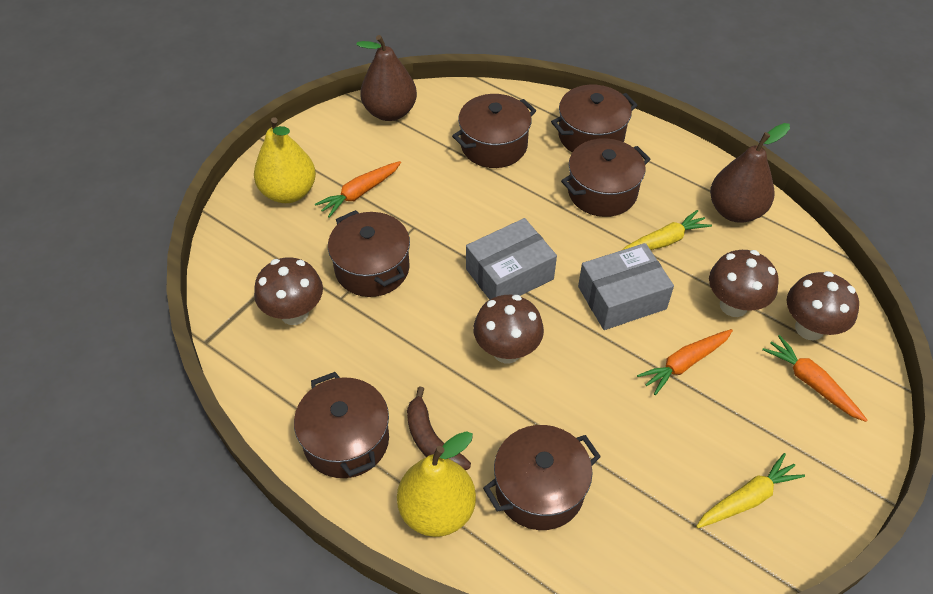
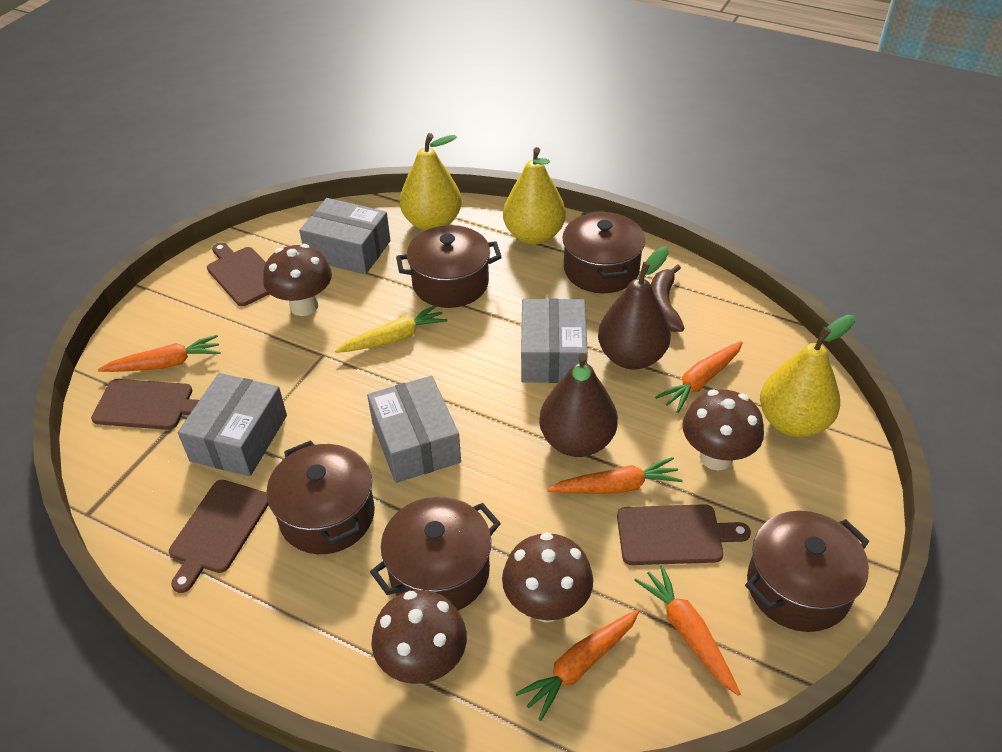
brown cutting board: 0 -> 4
brown pot: 6 -> 5
grey box: 2 -> 4
orange carrot: 3 -> 5
yellow carrot: 2 -> 1
yellow pear: 2 -> 3

